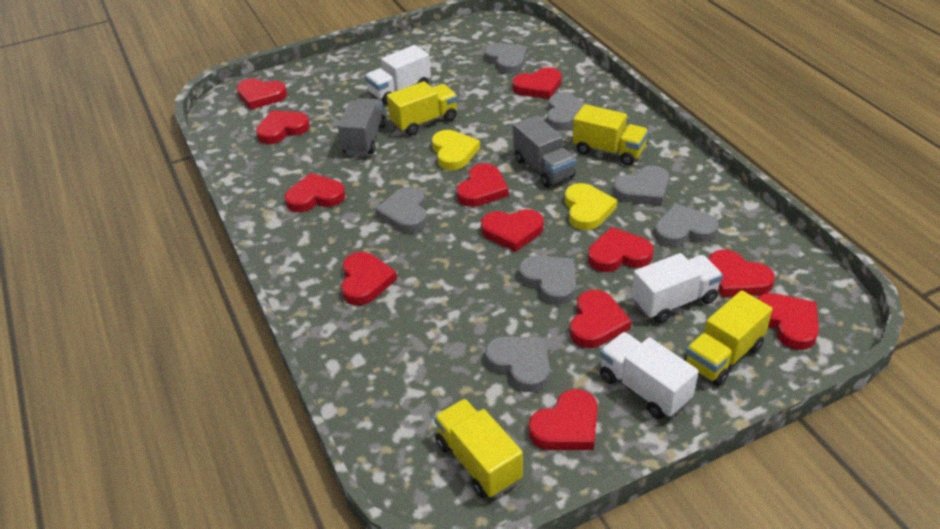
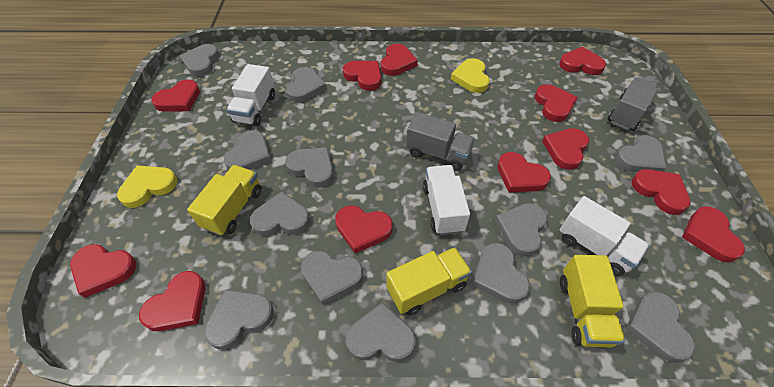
grey heart: 7 -> 12
yellow truck: 4 -> 3

